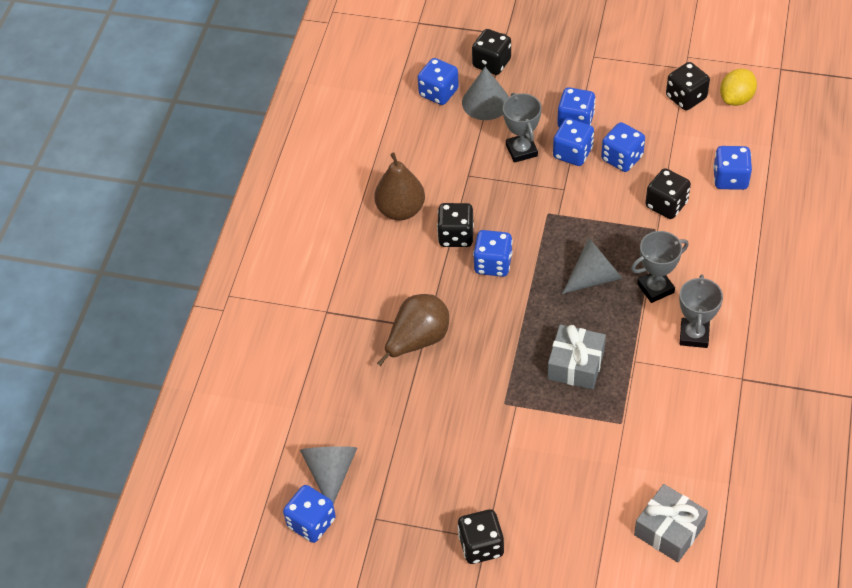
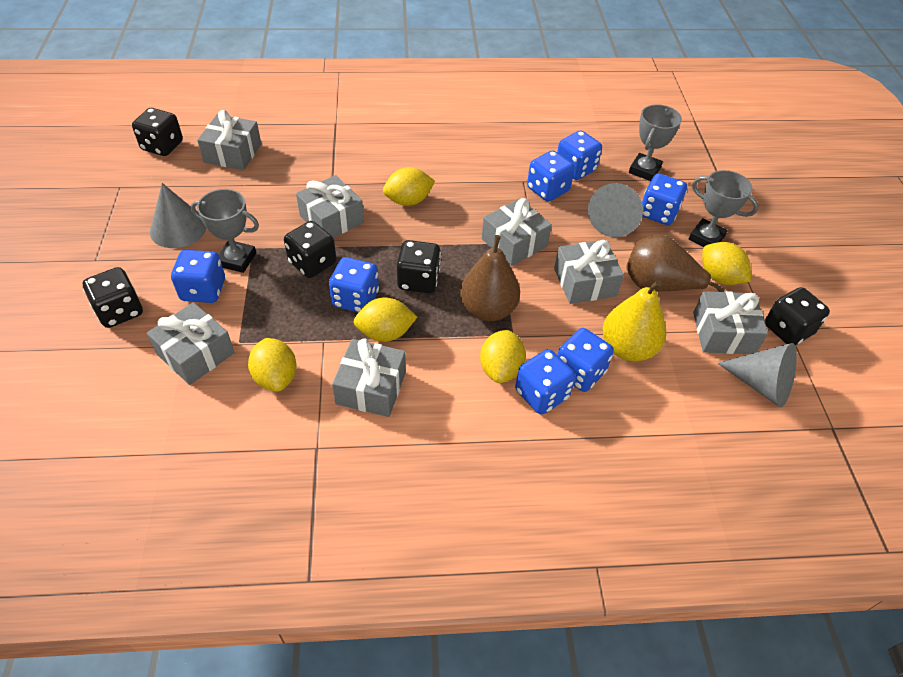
grey gift: 2 -> 7
yellow lemon: 1 -> 5
yellow pear: 0 -> 1

